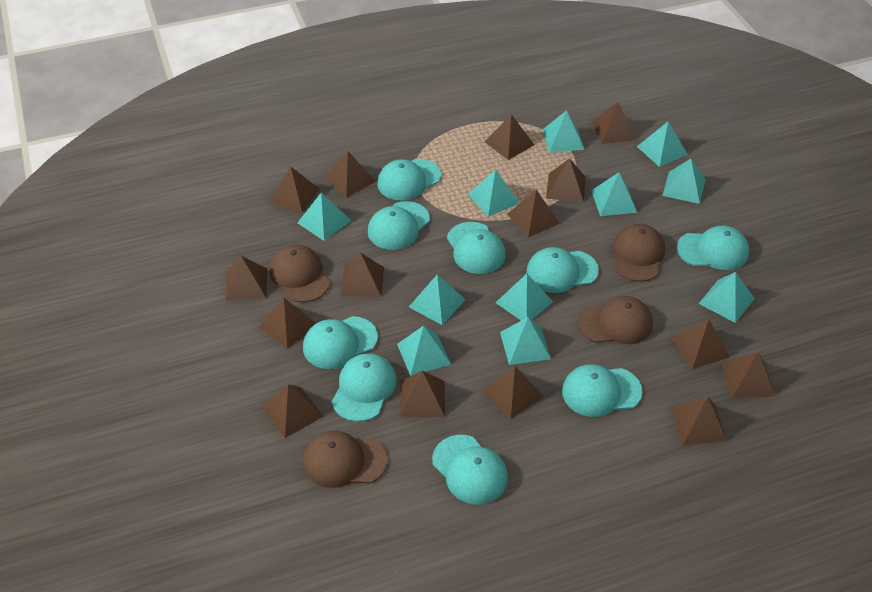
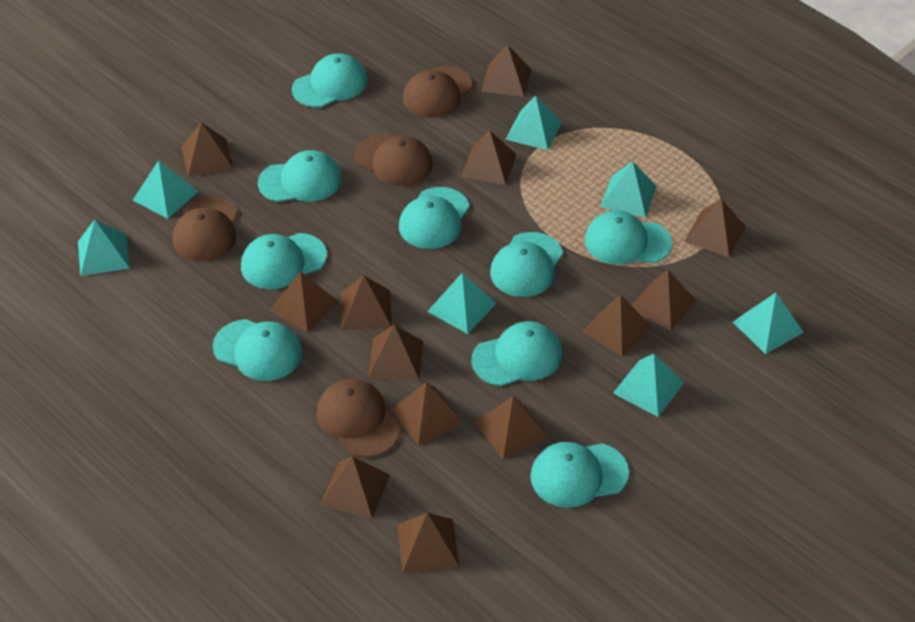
brown pyramid: 15 -> 13
turquoise pyramid: 11 -> 7

